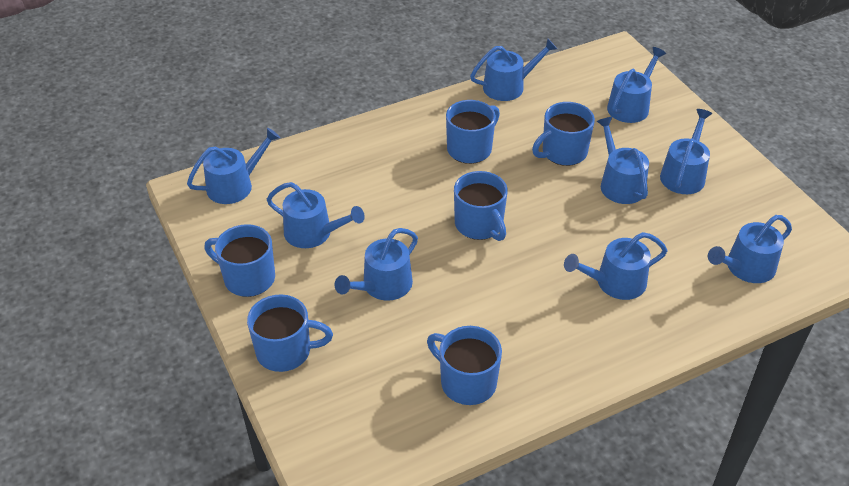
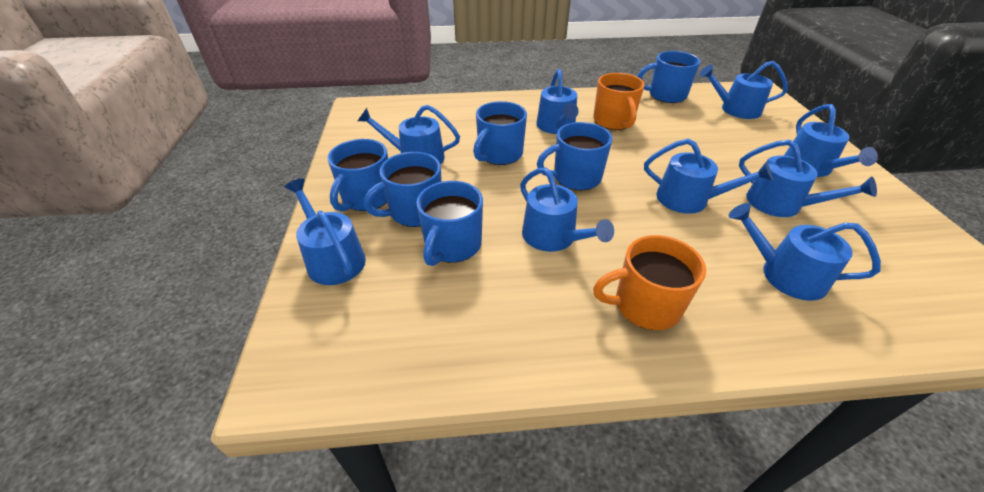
orange mug: 0 -> 2

